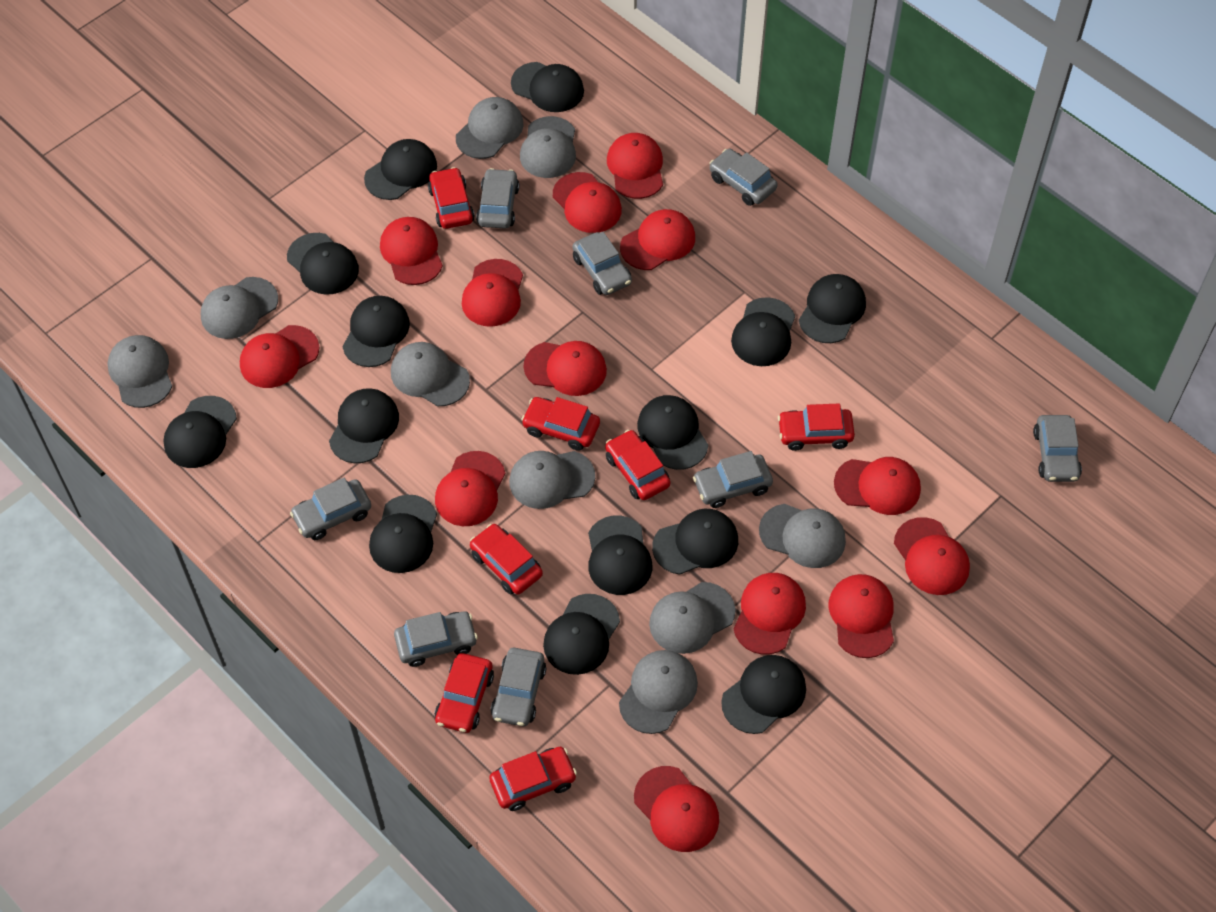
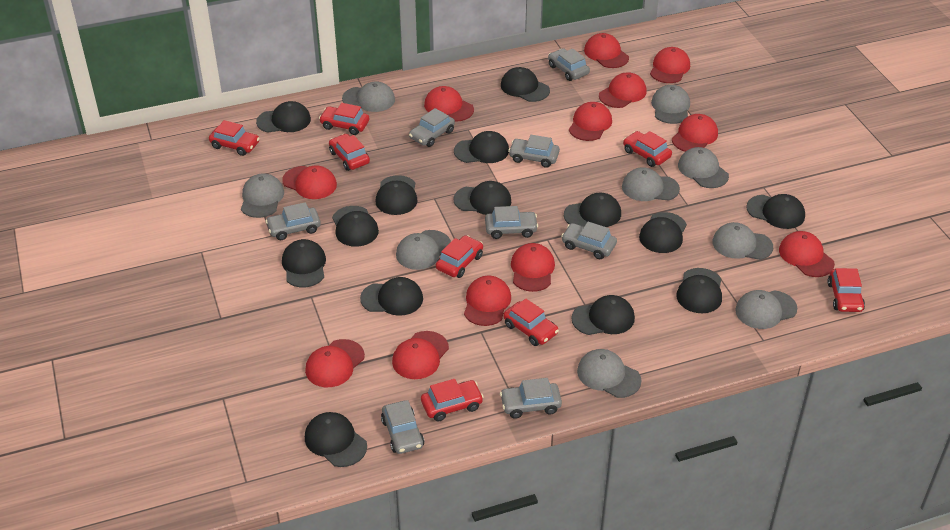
red cap: 13 -> 12
red car: 7 -> 8

